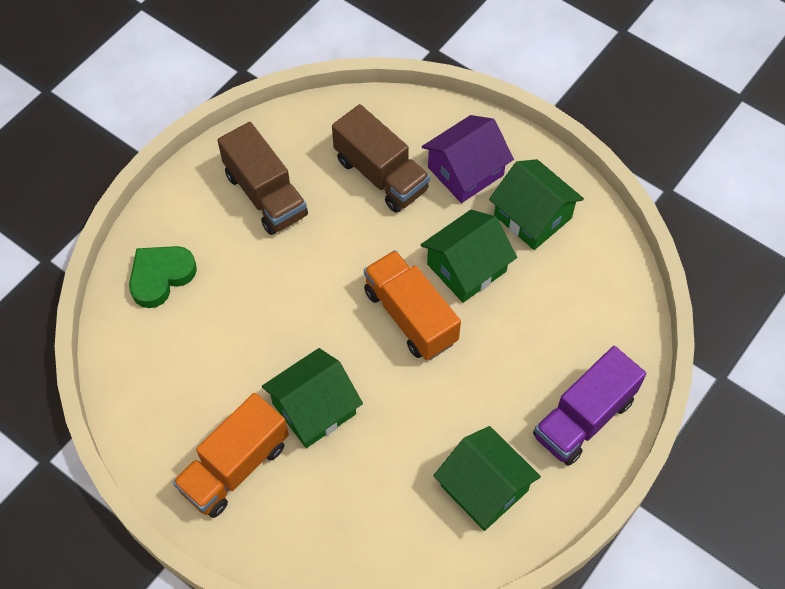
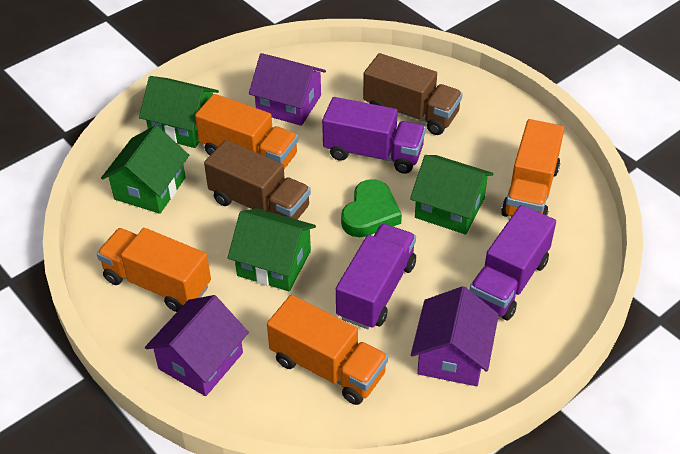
orange truck: 2 -> 4
purple house: 1 -> 3
purple truck: 1 -> 3

